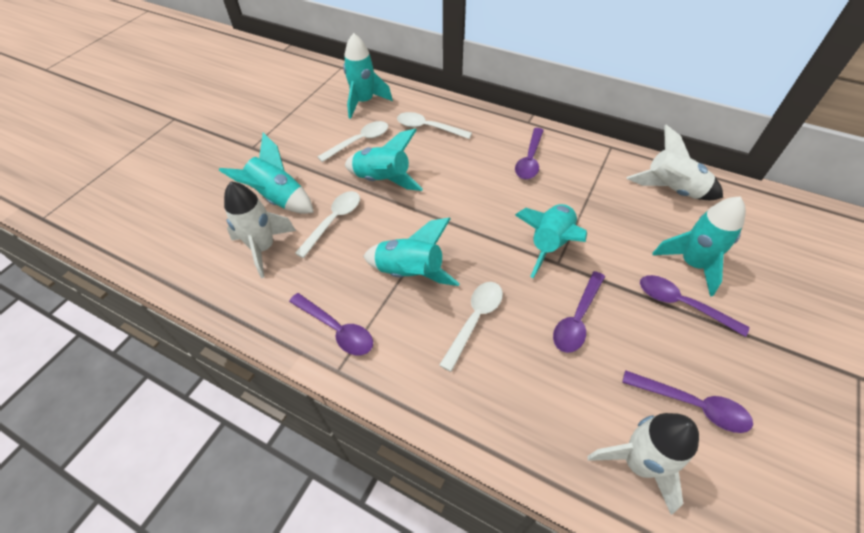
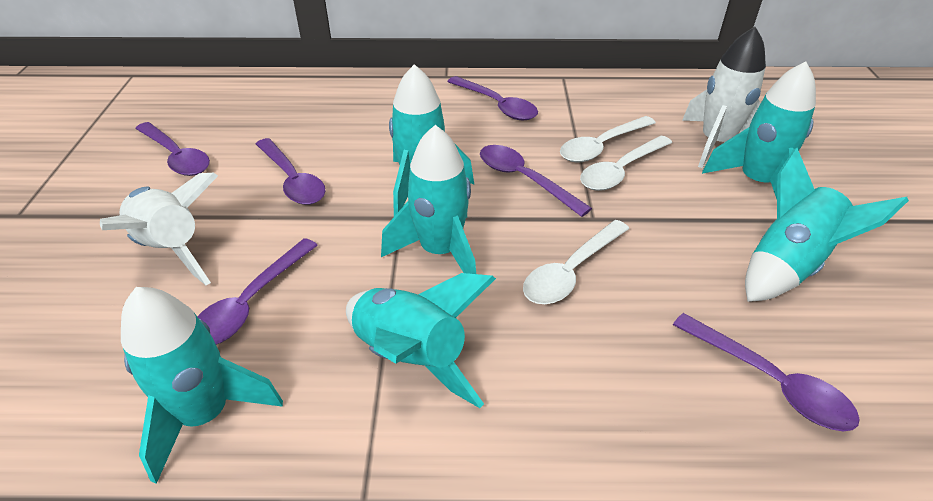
purple spoon: 5 -> 6
white rocket: 3 -> 2
white spoon: 4 -> 3

